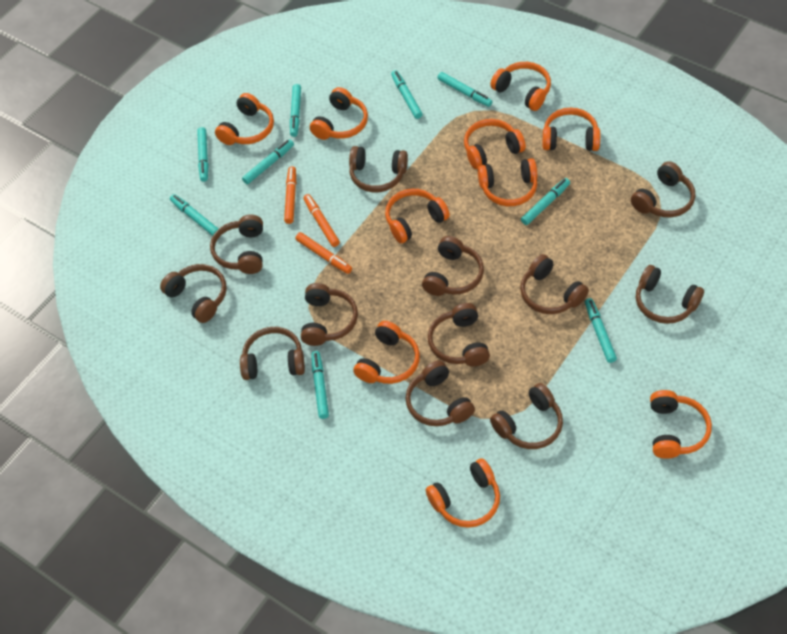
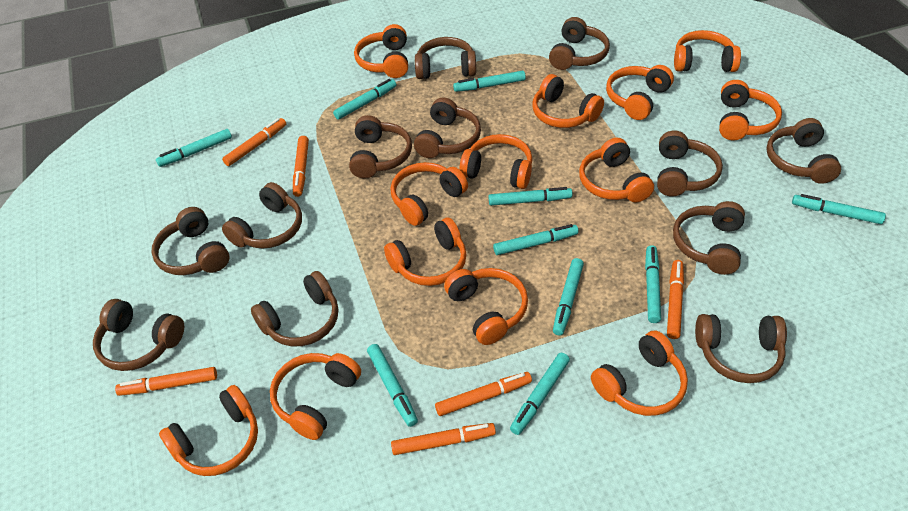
orange headphones: 10 -> 13
orange marker: 3 -> 6
turquoise marker: 9 -> 10

